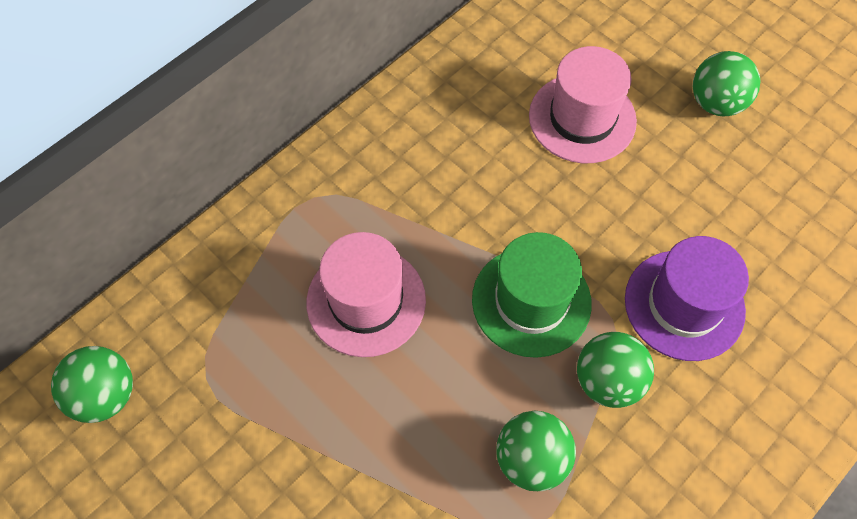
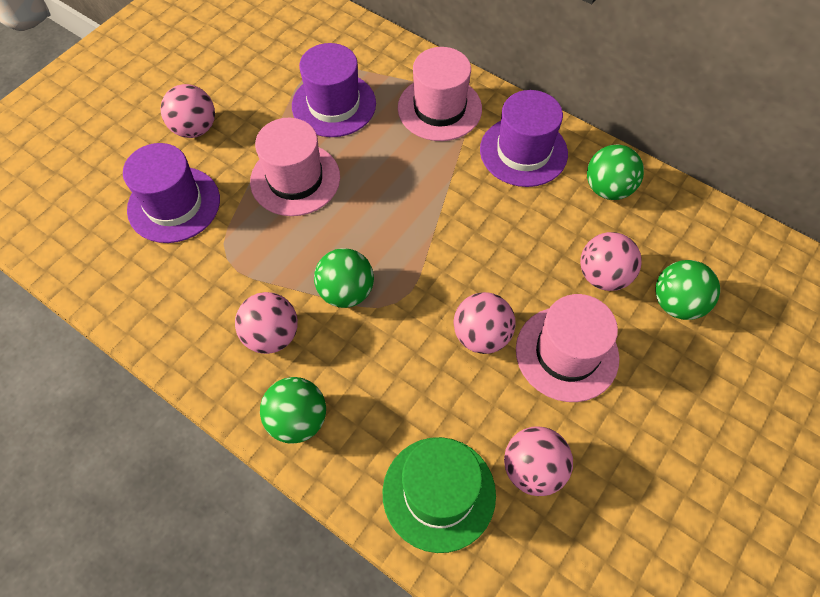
pink ball: 0 -> 5
pink hat: 2 -> 3
purple hat: 1 -> 3

